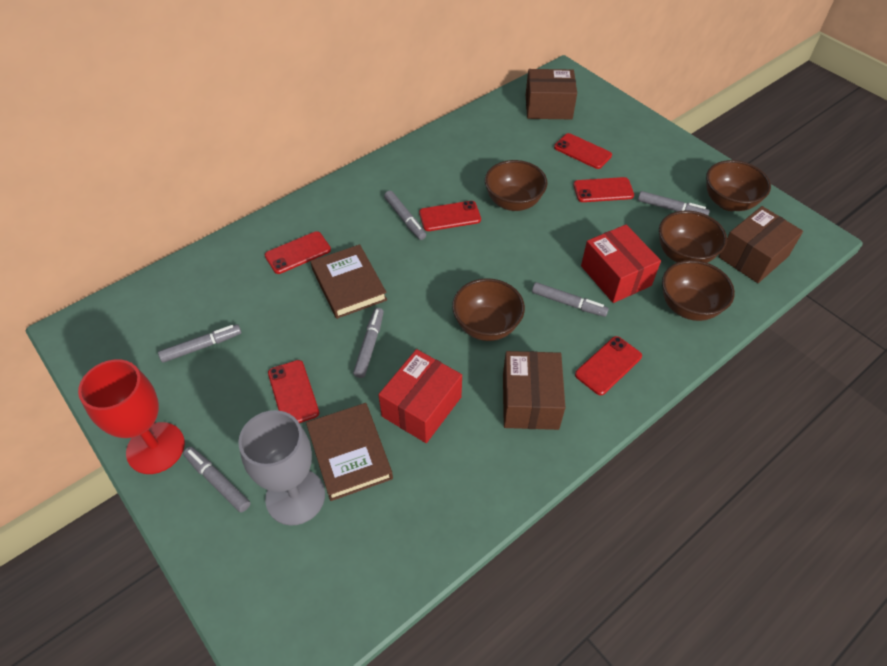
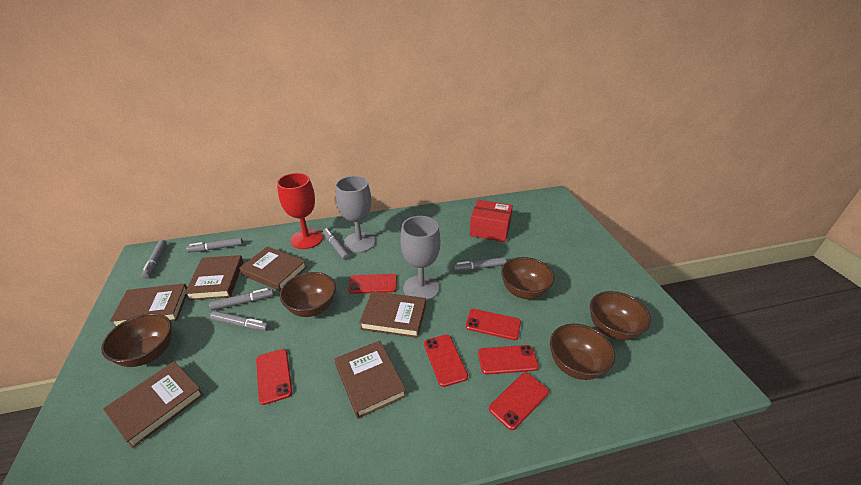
brown book: 2 -> 6
brown box: 3 -> 0
grey goblet: 1 -> 2
red box: 2 -> 1

